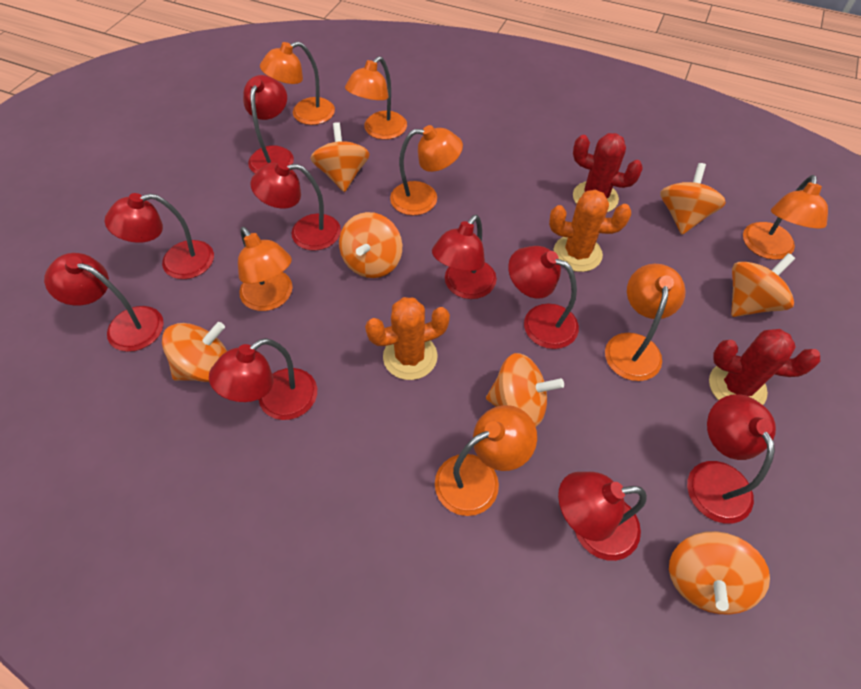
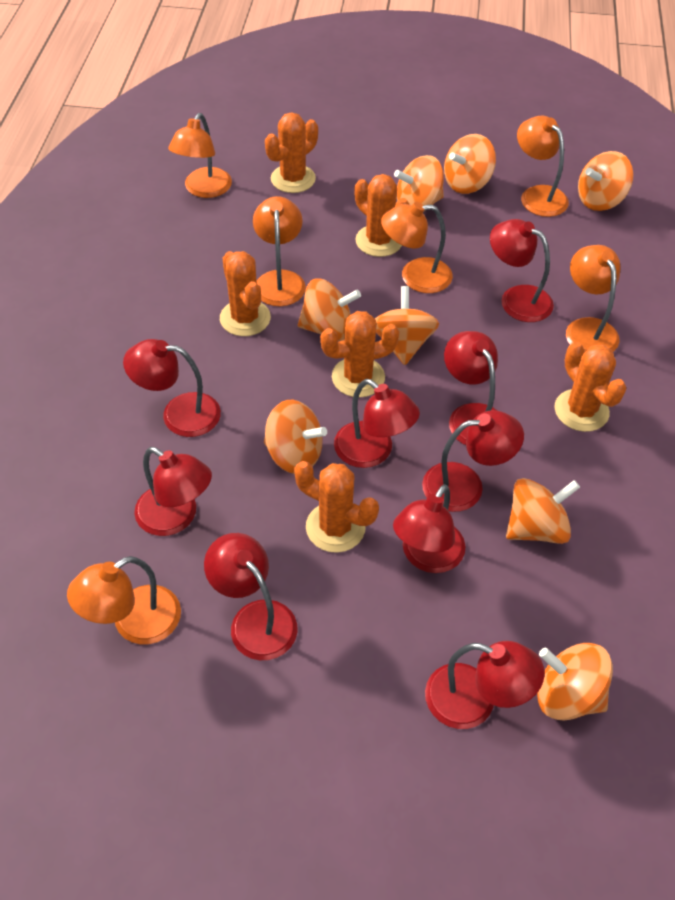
orange cactus: 2 -> 6
orange lamp: 7 -> 6
orange spinning top: 7 -> 8
red cactus: 2 -> 0

